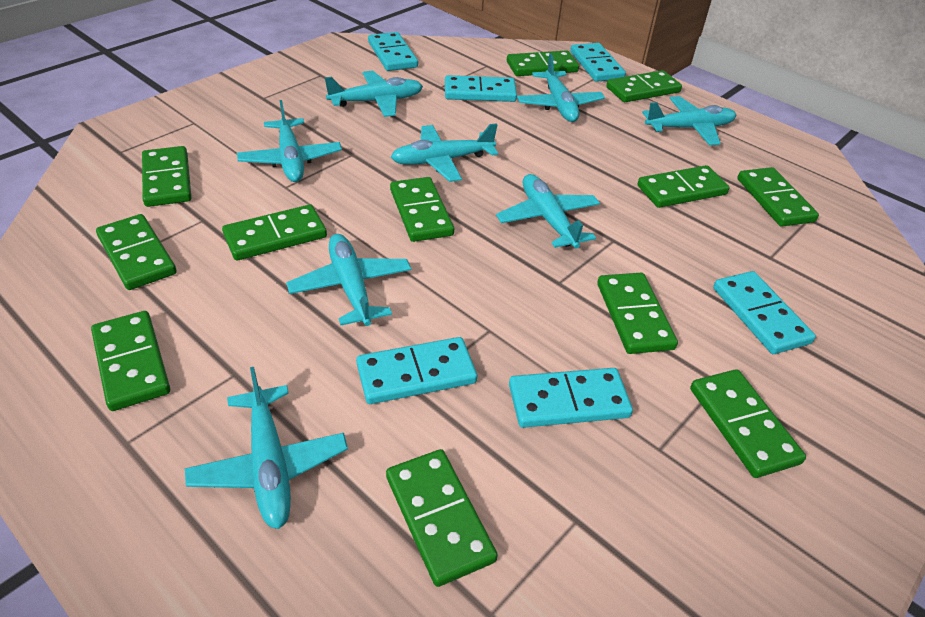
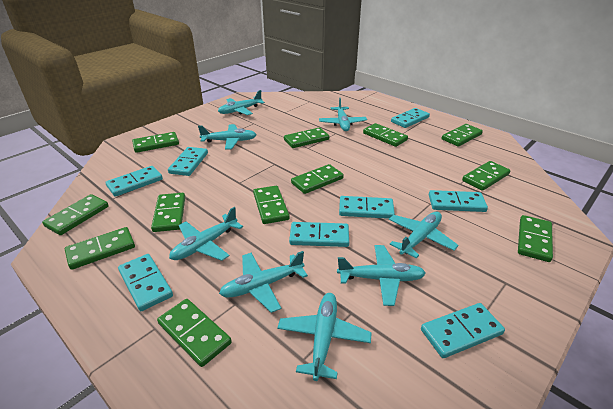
turquoise domino: 6 -> 8

